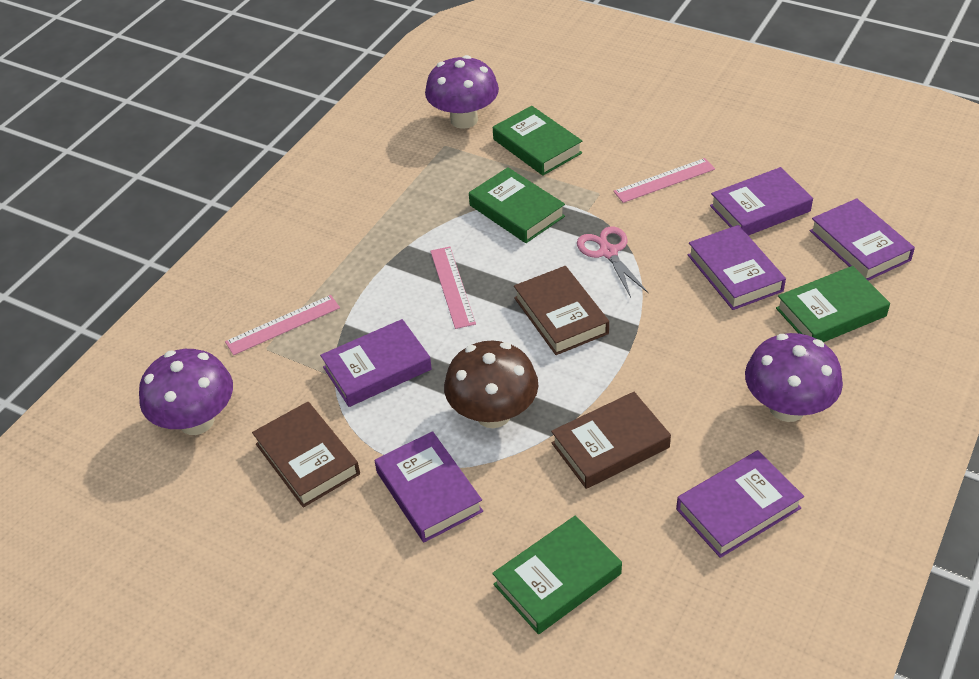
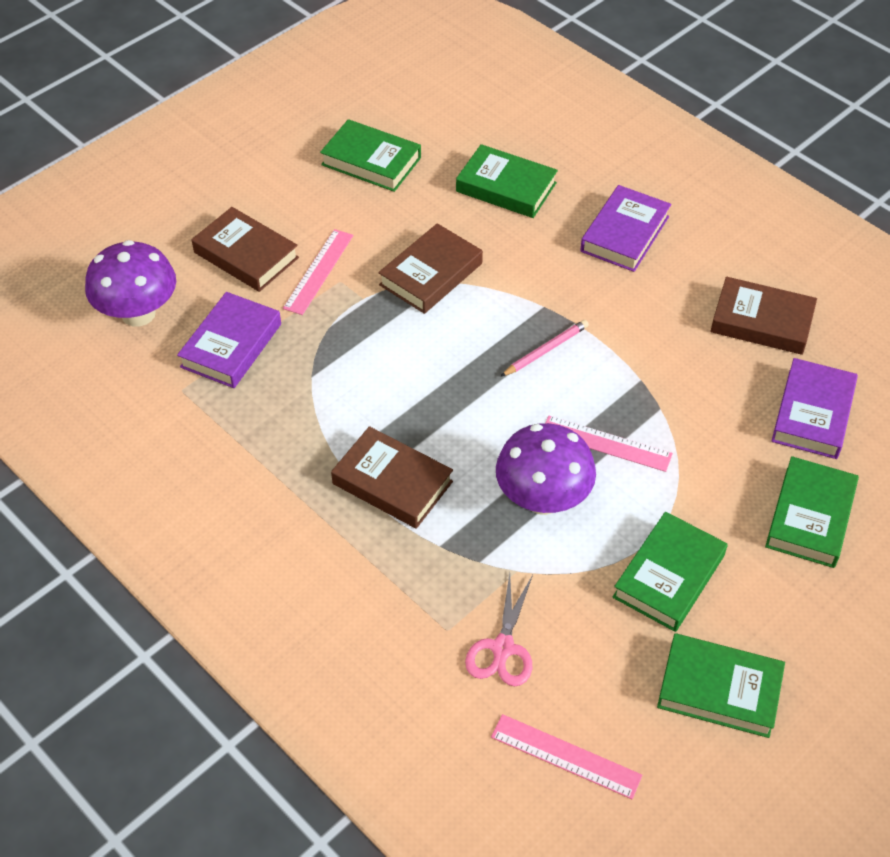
brown book: 3 -> 4
brown mushroom: 1 -> 0
green book: 4 -> 5
pink pencil: 0 -> 1
purple book: 6 -> 3
purple mushroom: 3 -> 2

